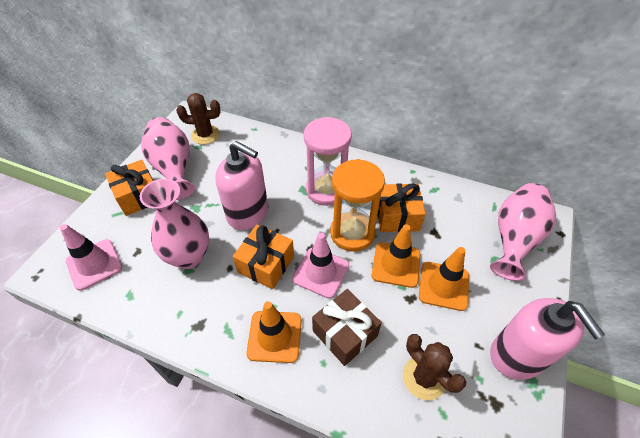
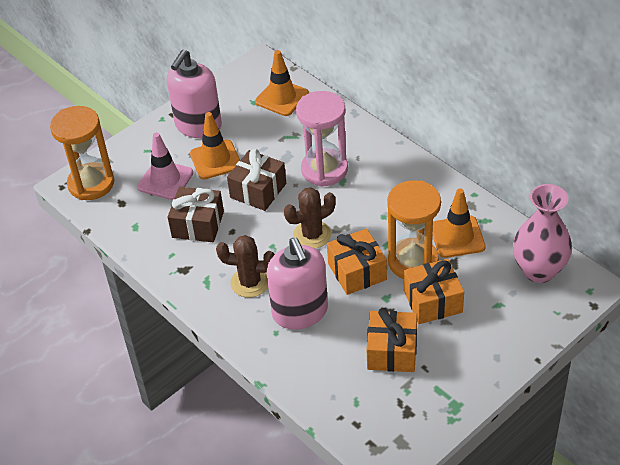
brown gift: 1 -> 2
orange hourglass: 1 -> 2
pink traffic cone: 2 -> 1
pink vase: 3 -> 1

